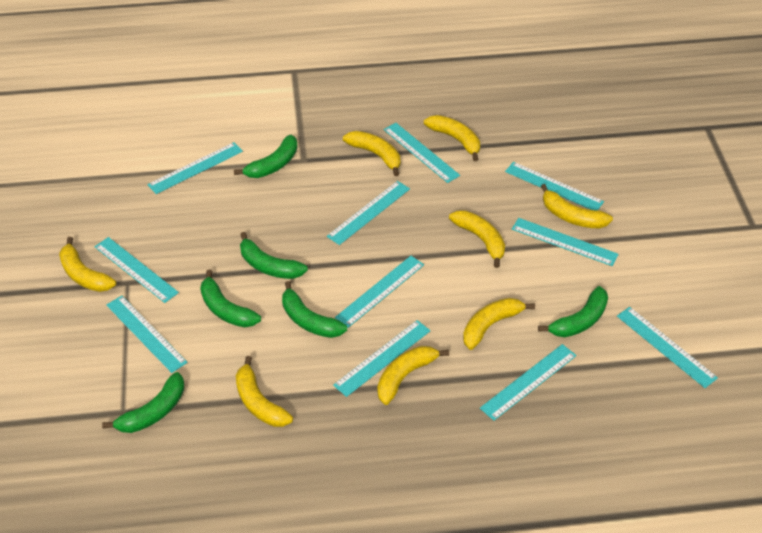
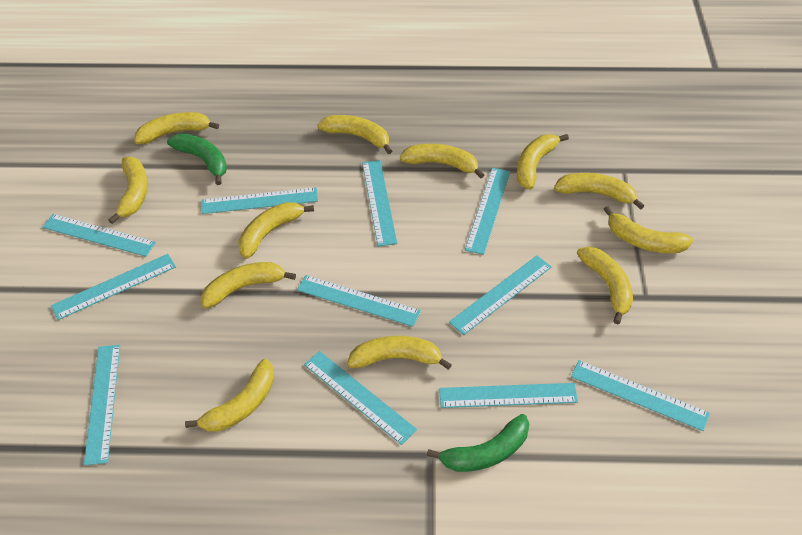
green banana: 6 -> 2
yellow banana: 8 -> 12

